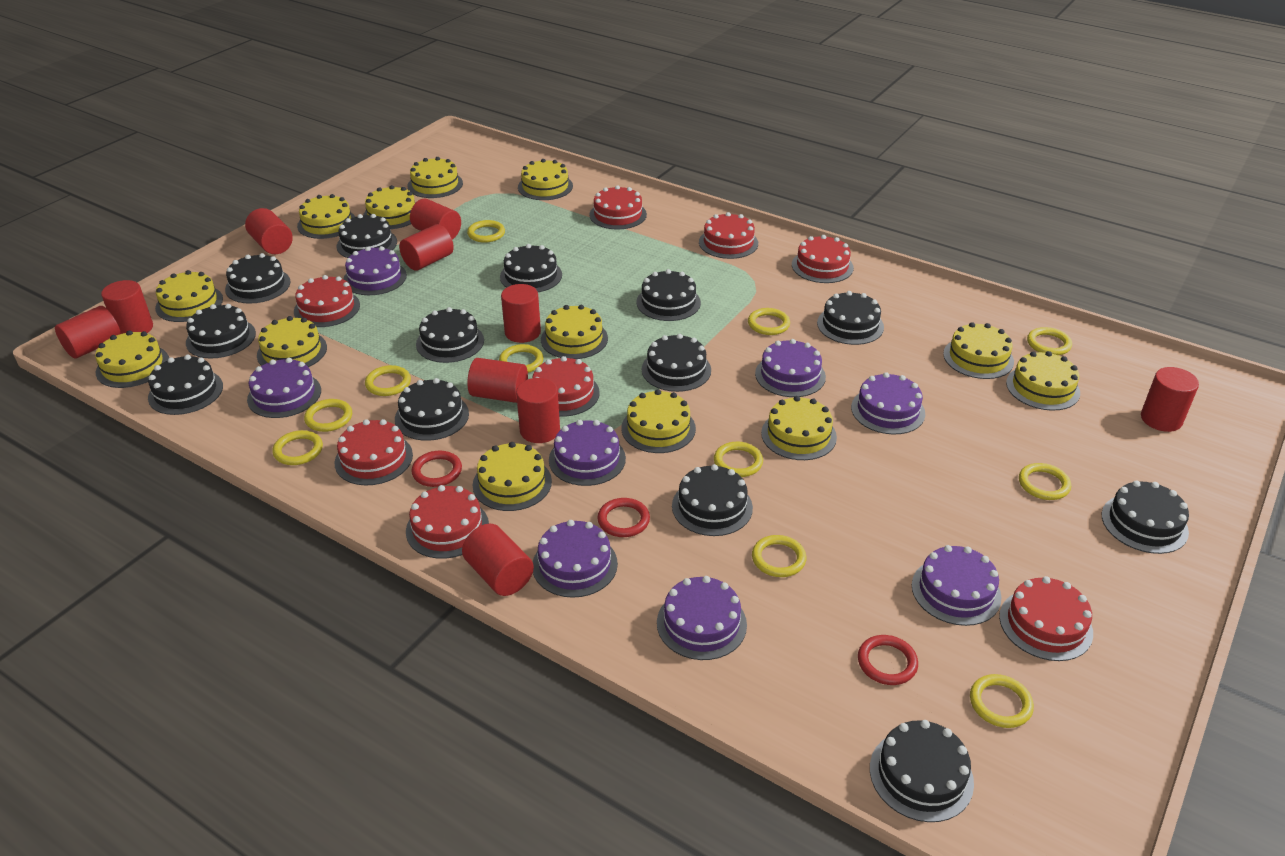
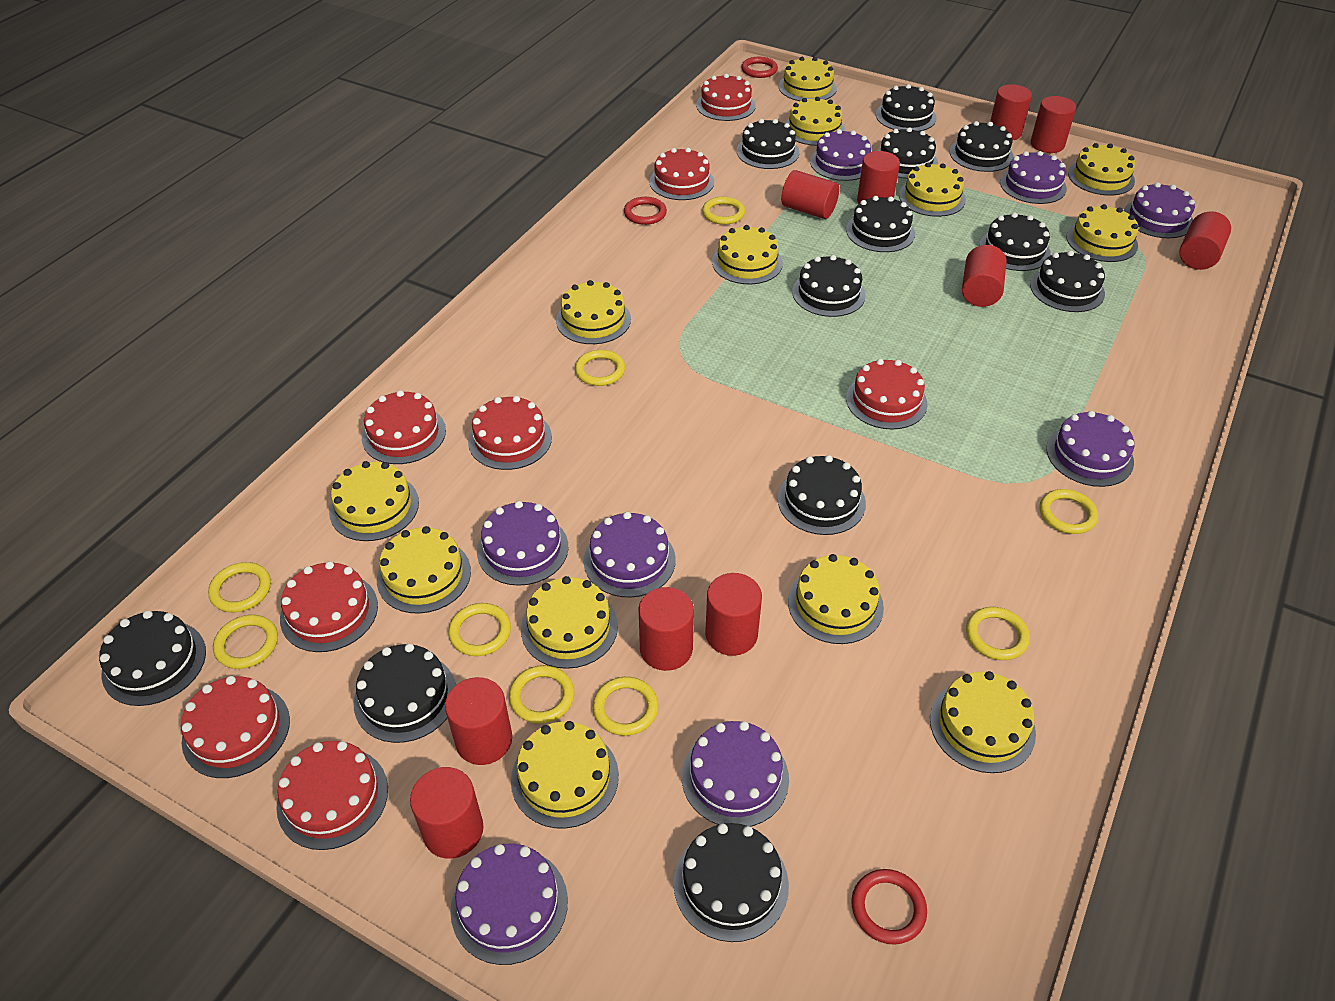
black cake: 13 -> 12
yellow ring: 11 -> 9

